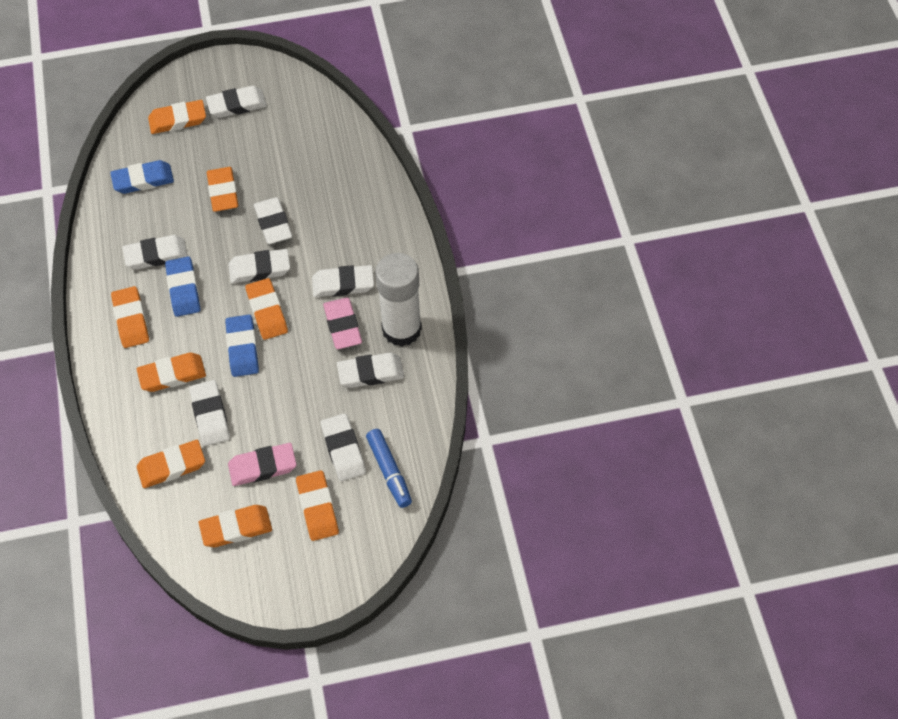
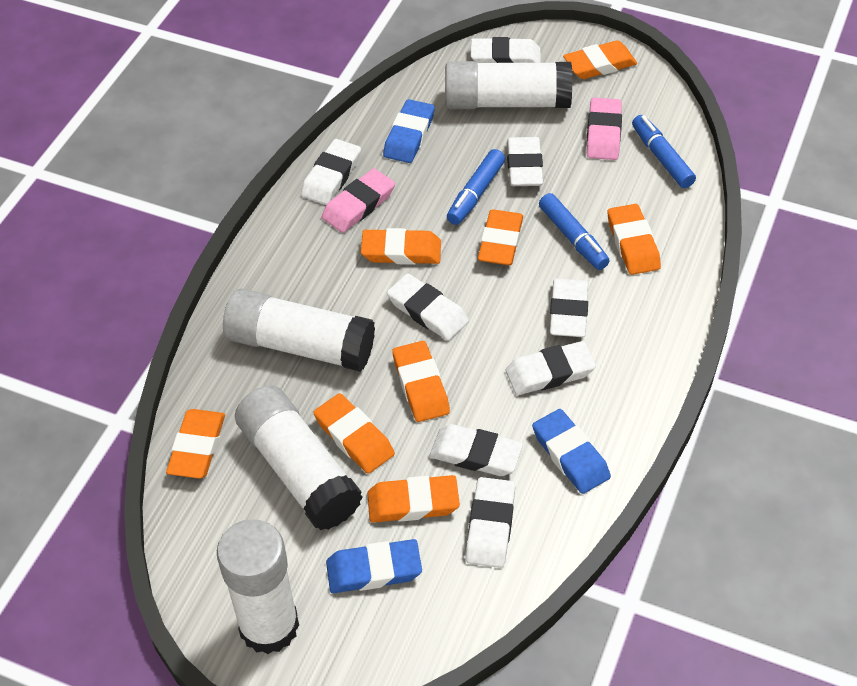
blue marker: 1 -> 3
white glue stick: 1 -> 4

